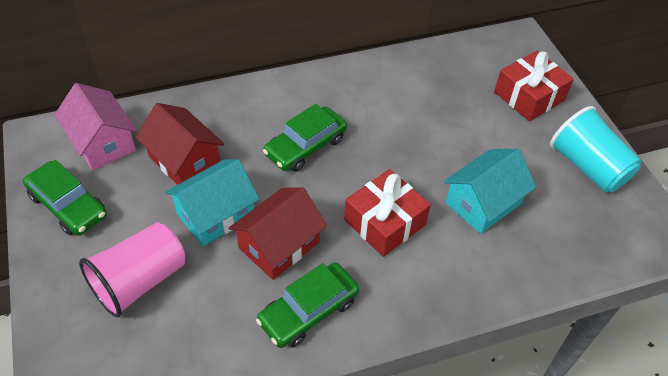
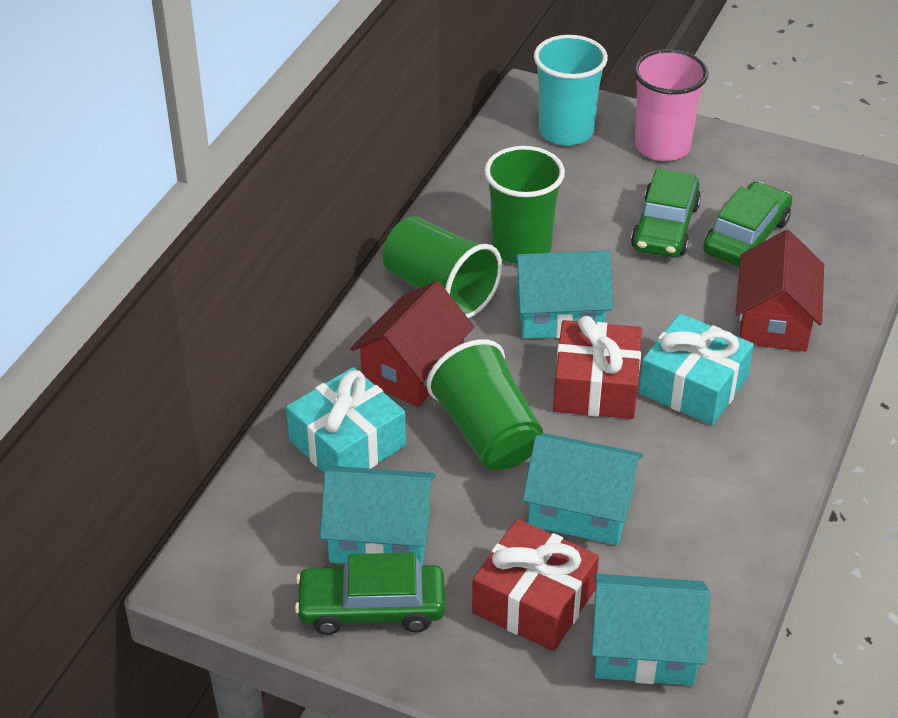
green cup: 0 -> 3
pink house: 1 -> 0
turquoise gift: 0 -> 2
turquoise house: 2 -> 4

